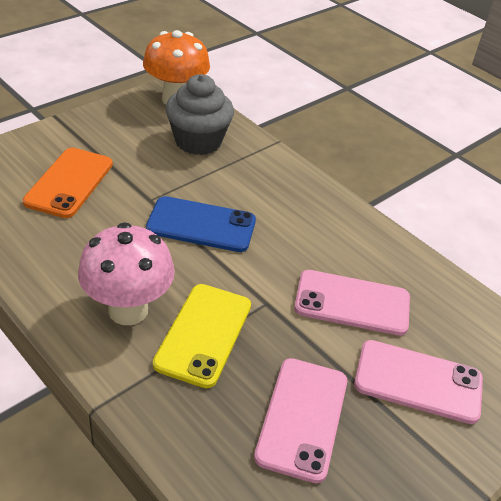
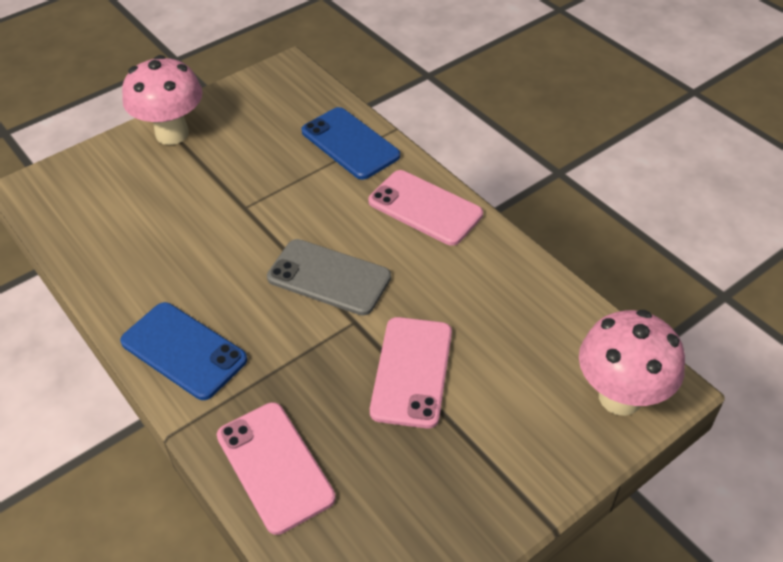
blue phone: 1 -> 2
grey cupcake: 1 -> 0
grey phone: 0 -> 1
orange mushroom: 1 -> 0
orange phone: 1 -> 0
pink mushroom: 1 -> 2
yellow phone: 1 -> 0

